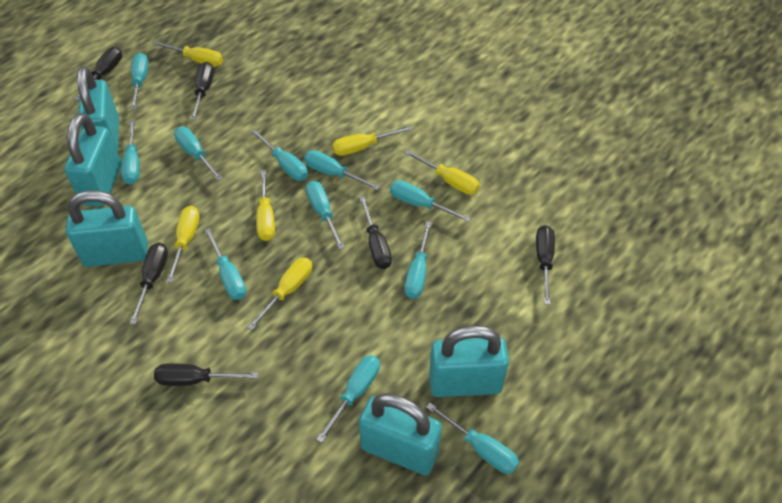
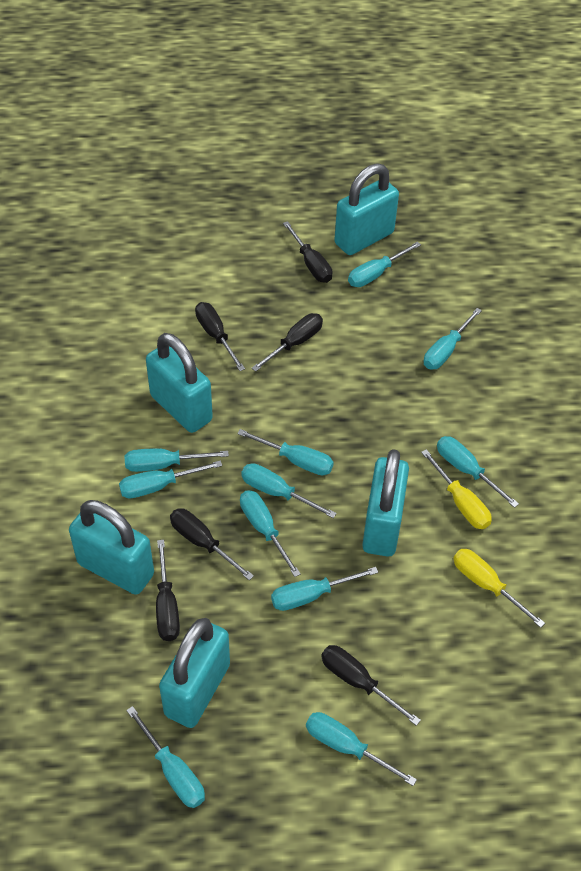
yellow screwdriver: 6 -> 2

